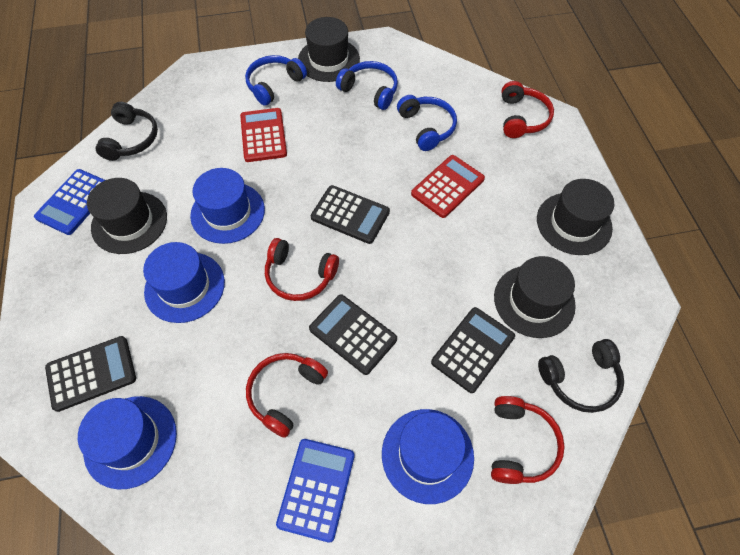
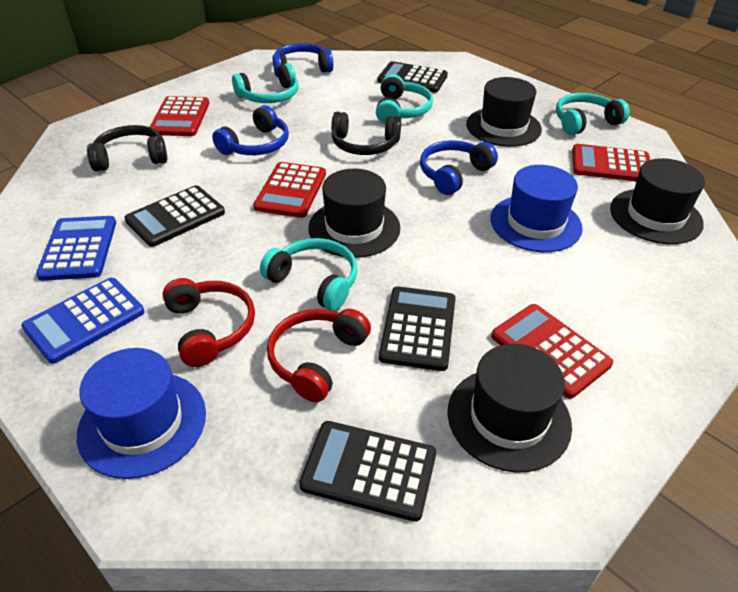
blue hat: 4 -> 2
red calculator: 2 -> 4
red headphones: 4 -> 2
turquoise headphones: 0 -> 4

